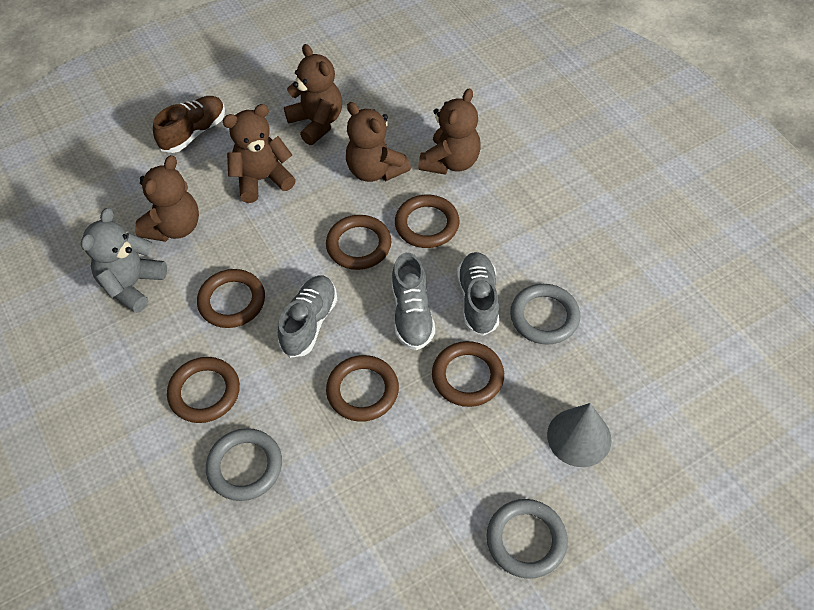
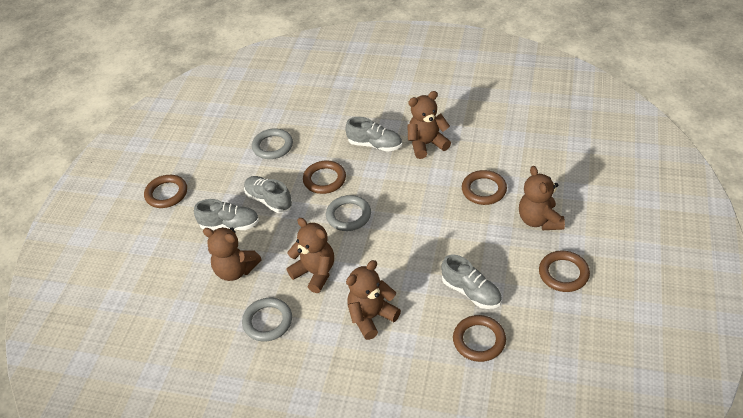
brown ring: 6 -> 5
brown shoe: 1 -> 0
grey cone: 1 -> 0
grey shoe: 3 -> 4
grey teddy bear: 1 -> 0

